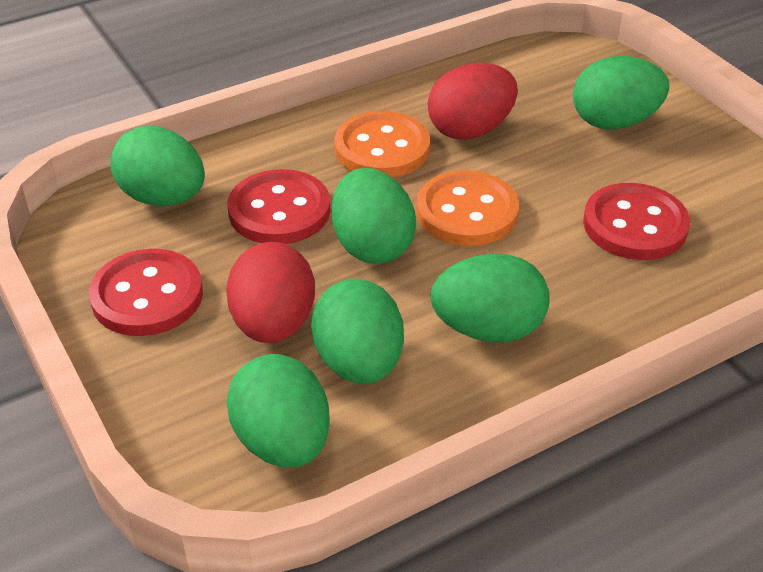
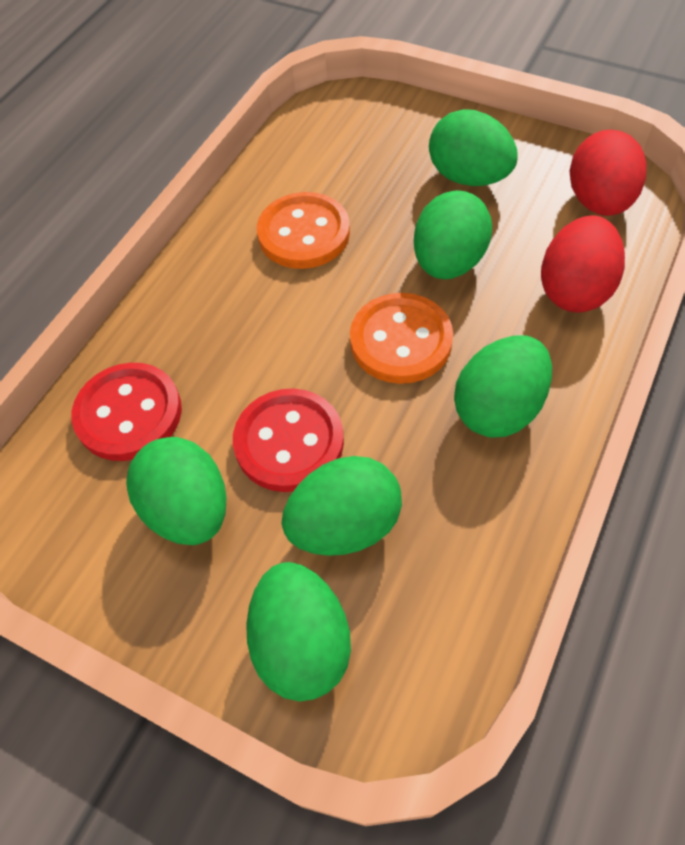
red button: 3 -> 2

